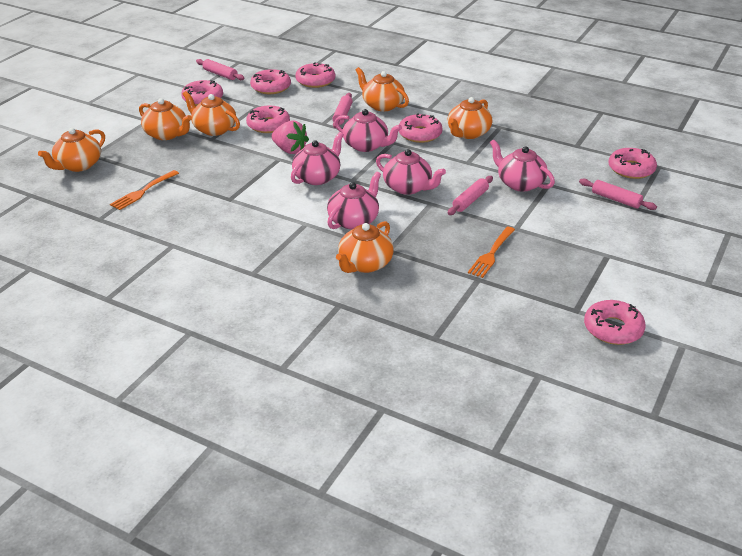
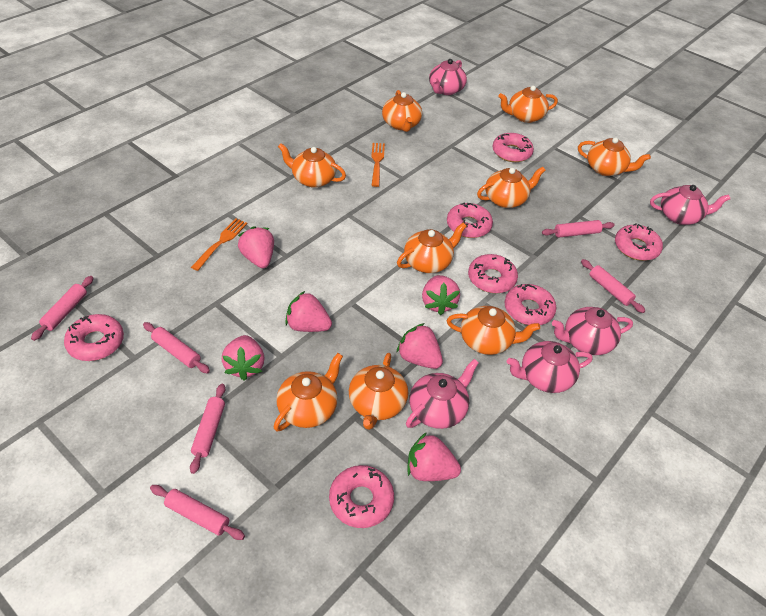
orange teapot: 6 -> 9
pink rolling pin: 4 -> 6
pink strawberry: 1 -> 6

